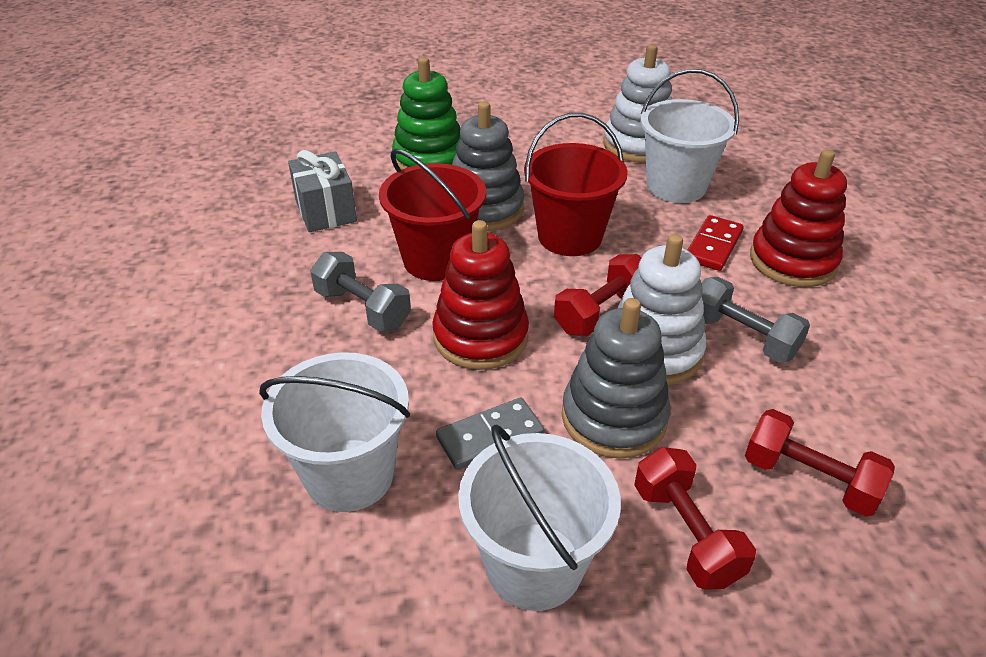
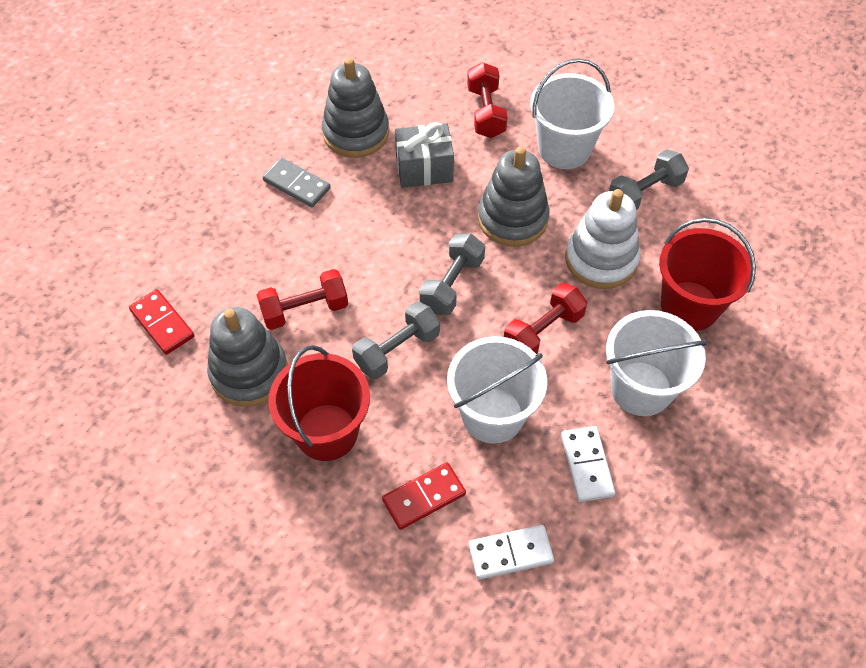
green stacking toy: 1 -> 0
grey dumbbell: 2 -> 3
grey stacking toy: 2 -> 3
red domino: 1 -> 2
red stacking toy: 2 -> 0
white domino: 0 -> 2
white stacking toy: 2 -> 1

